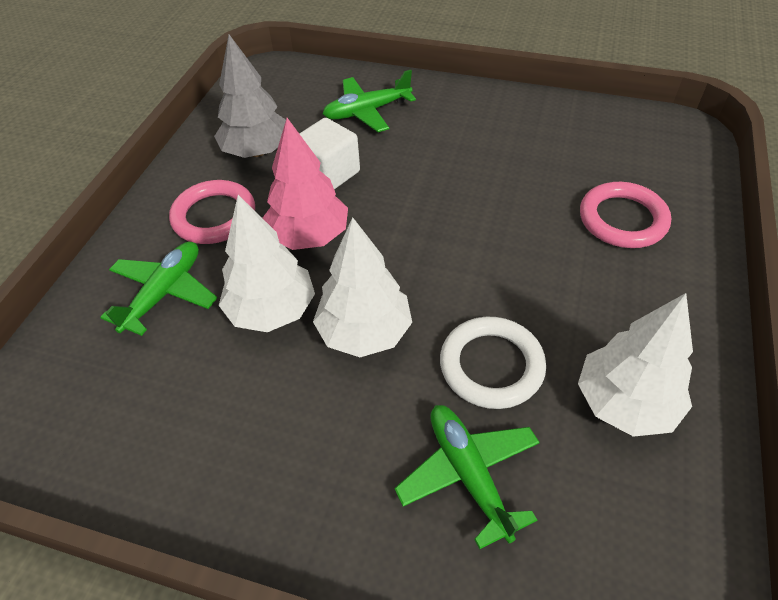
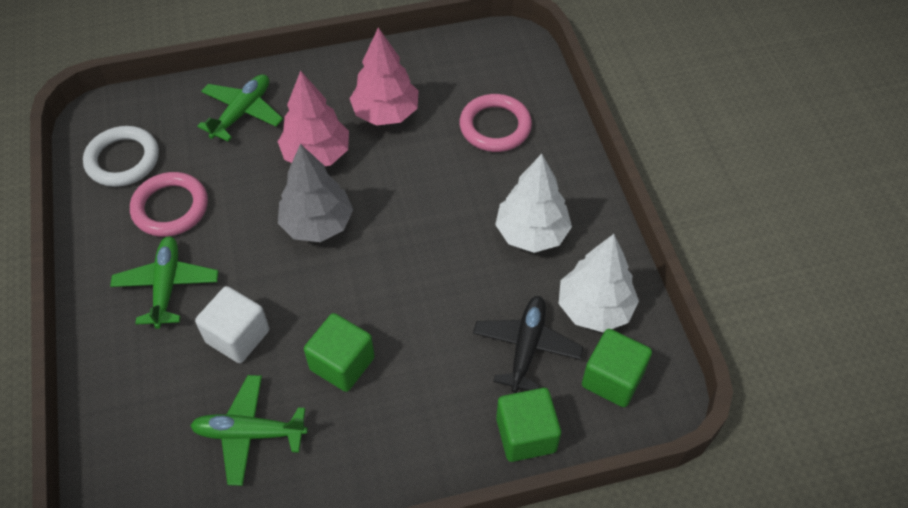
black plane: 0 -> 1
green cube: 0 -> 3
pink tree: 1 -> 2
white tree: 3 -> 2

